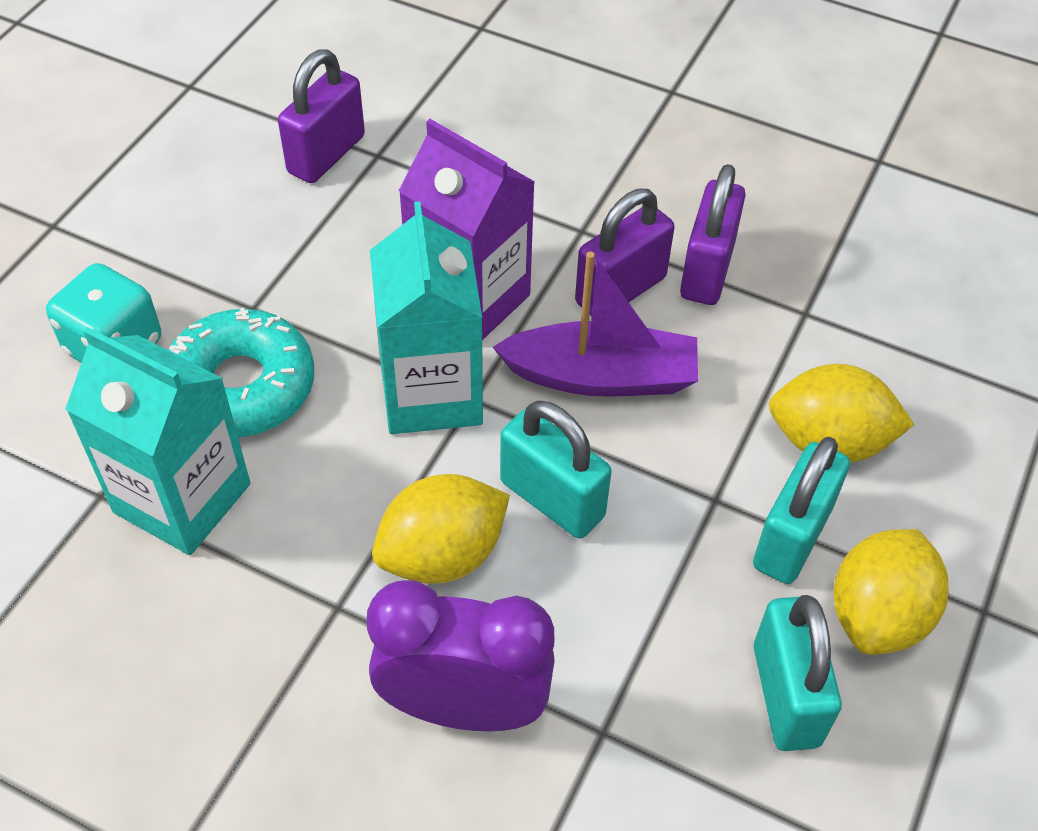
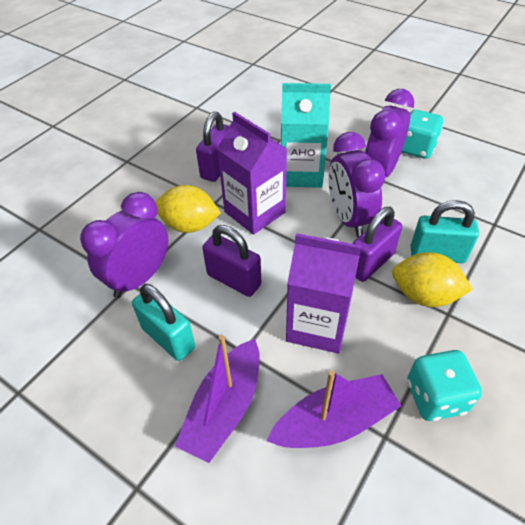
purple boat: 1 -> 2
purple carton: 1 -> 2
purple clock: 1 -> 3
turquoise carton: 2 -> 1
turquoise dice: 1 -> 2
turquoise donut: 1 -> 0
turquoise padlock: 3 -> 2
yellow lemon: 3 -> 2

